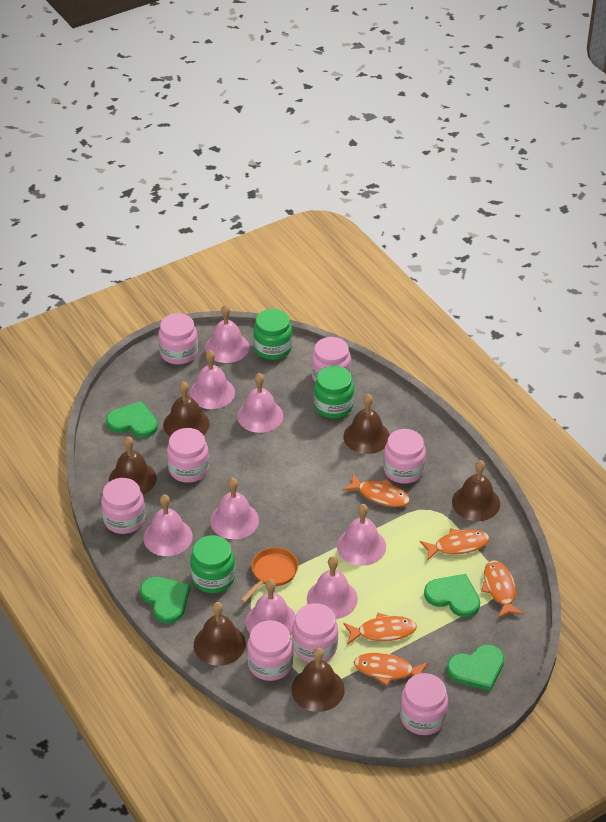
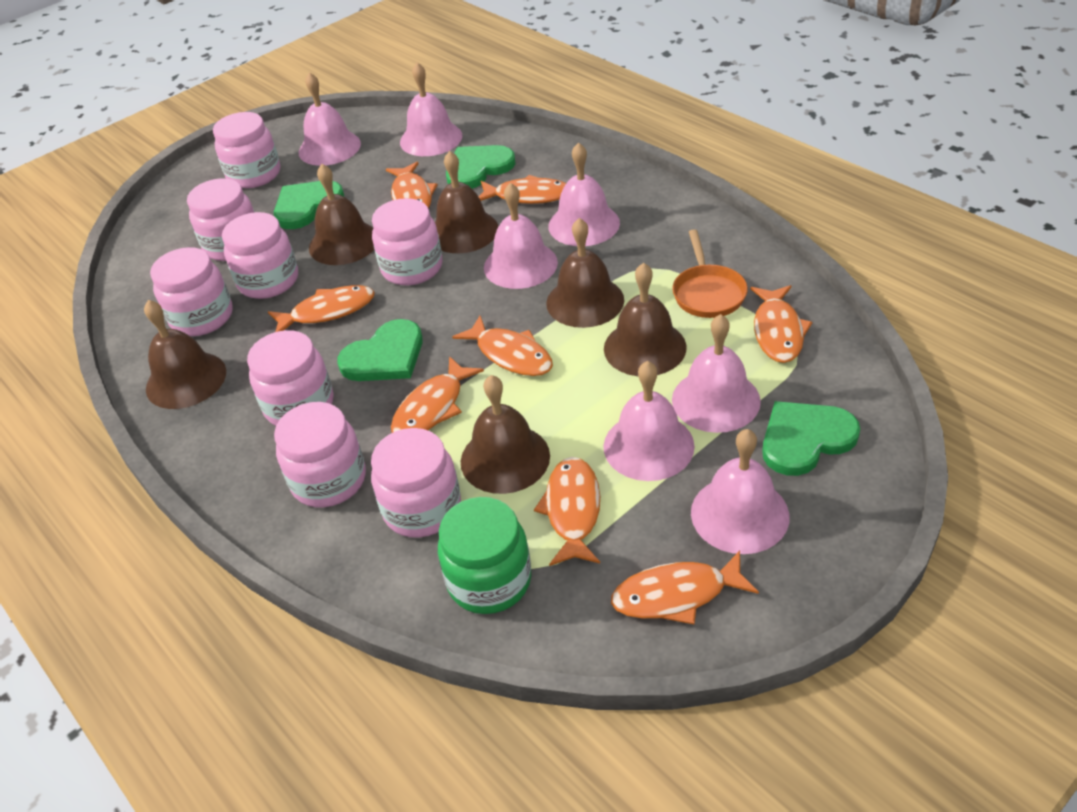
green jar: 3 -> 1
orange fish: 5 -> 8
pink bell: 8 -> 7

